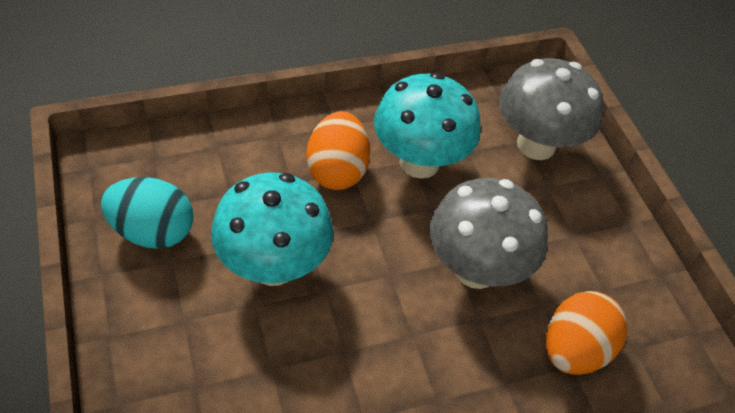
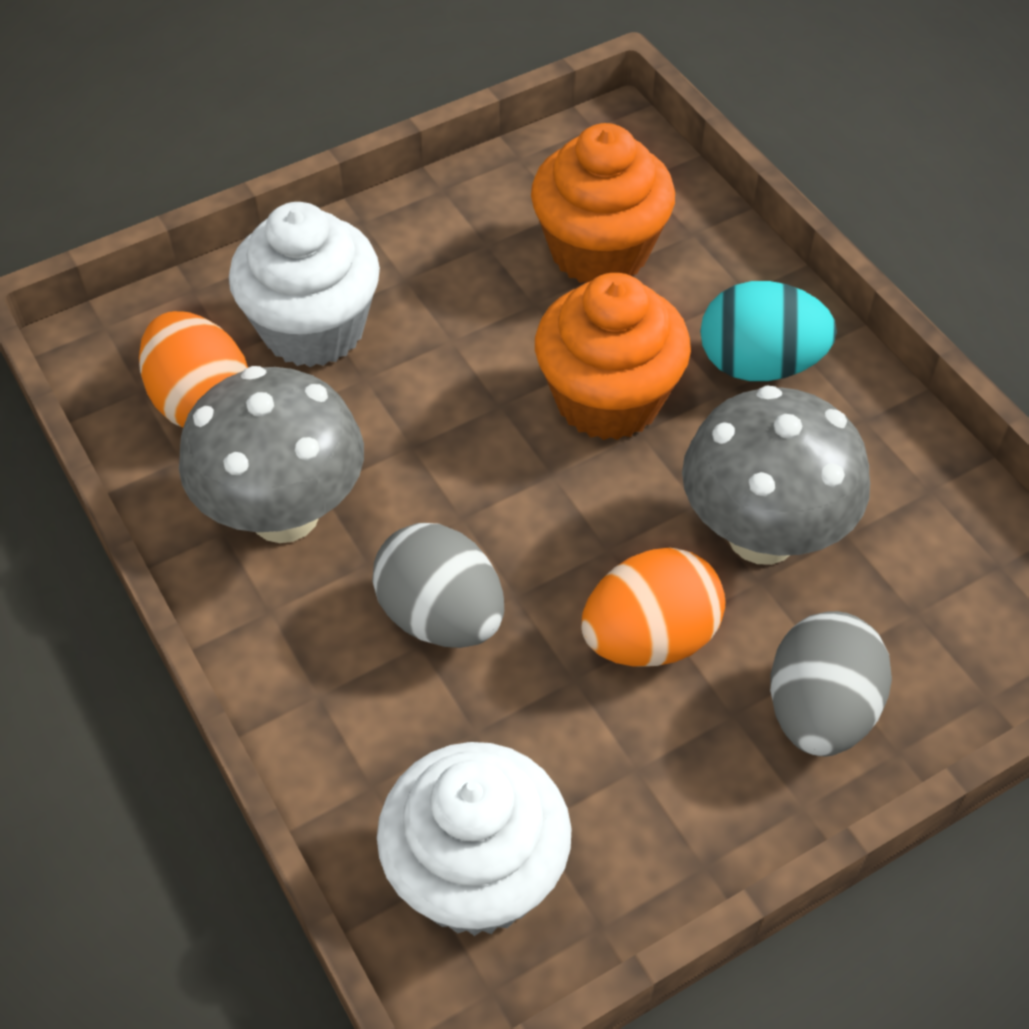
grey egg: 0 -> 2
orange cupcake: 0 -> 2
turquoise mushroom: 2 -> 0
white cupcake: 0 -> 2

